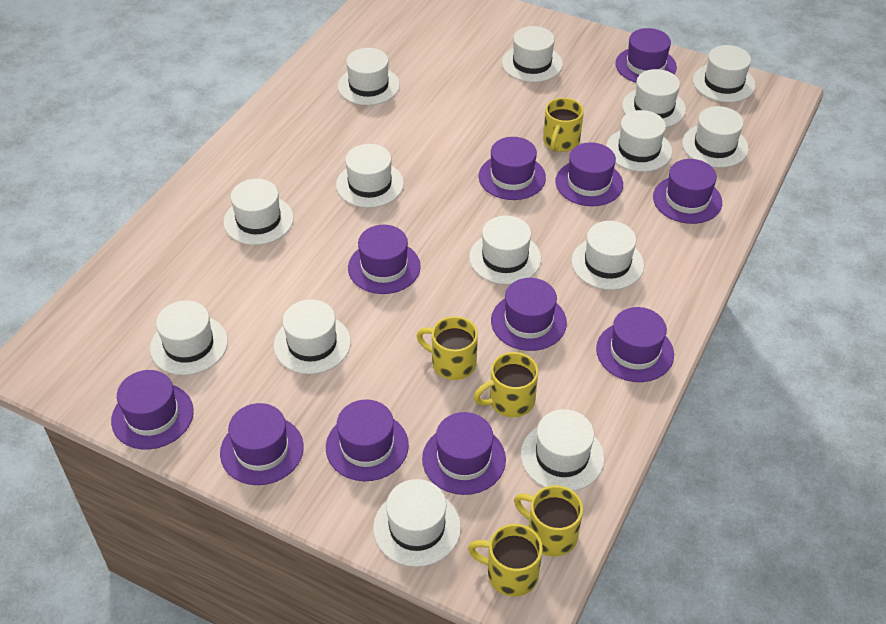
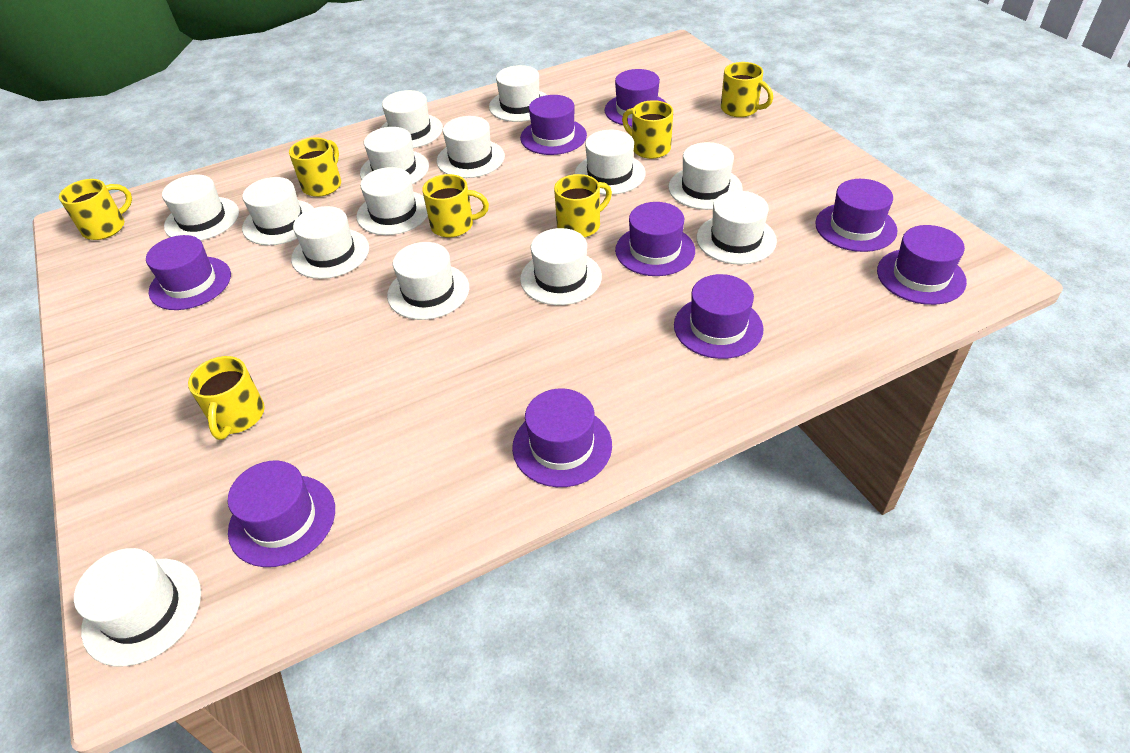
purple hat: 11 -> 9
yellow mug: 5 -> 7

